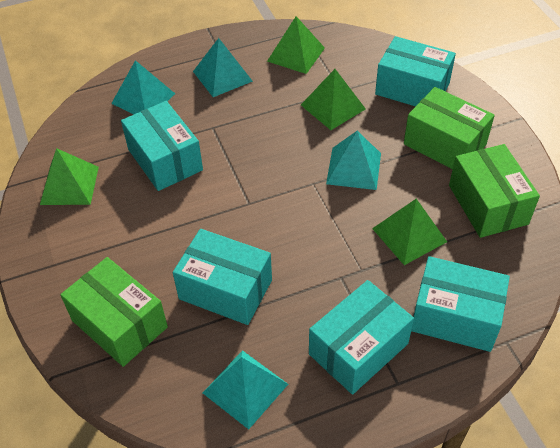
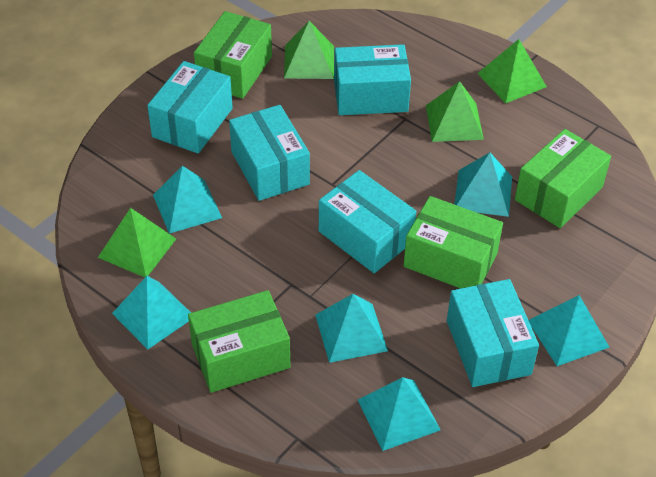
green box: 3 -> 4
turquoise pyramid: 4 -> 6

